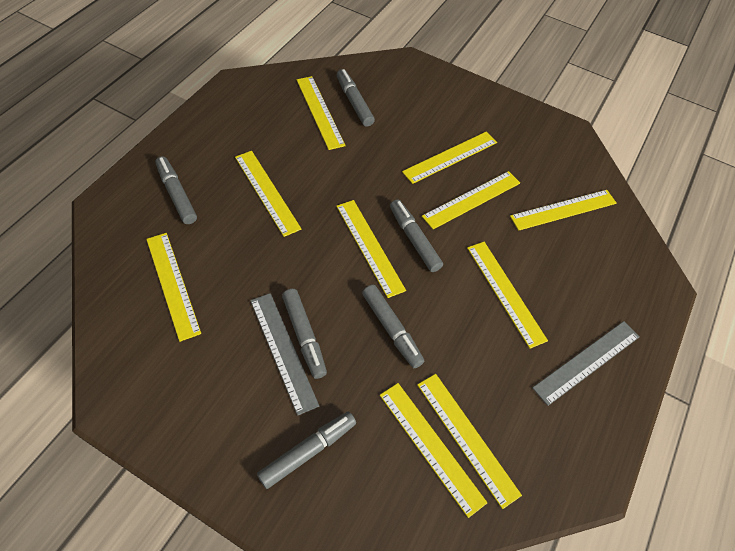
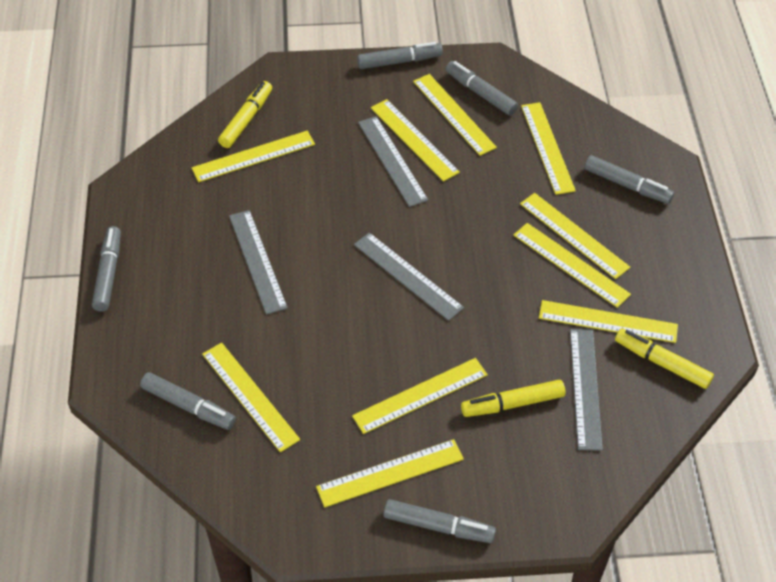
grey ruler: 2 -> 4
yellow marker: 0 -> 3

